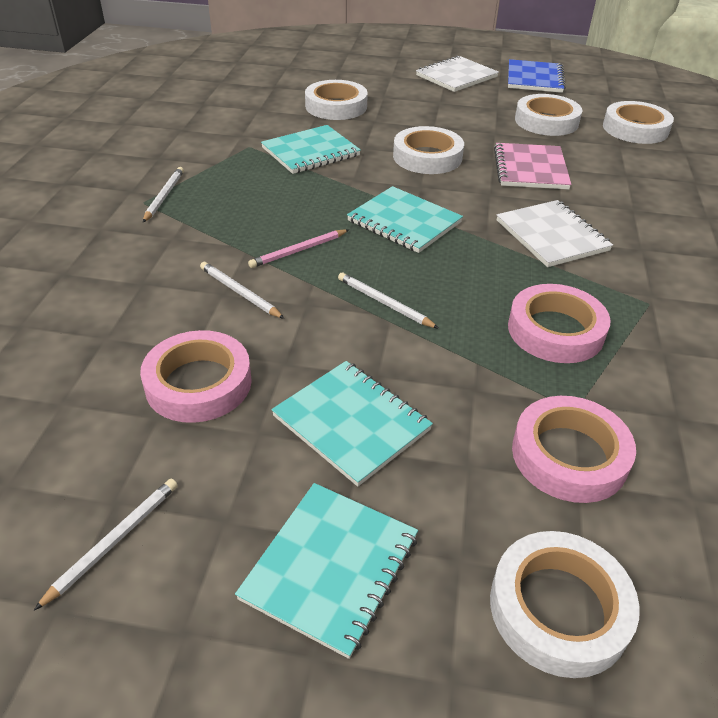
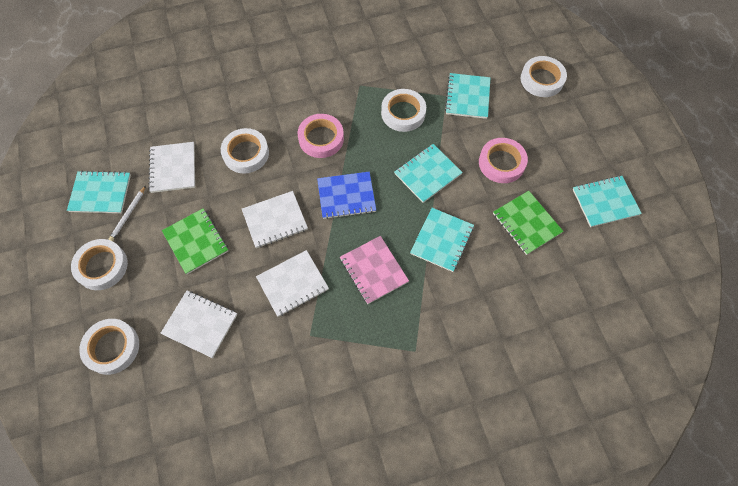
green notebook: 0 -> 2
pink pencil: 1 -> 0
pink tape: 3 -> 2
turquoise notebook: 4 -> 5
white notebook: 2 -> 4
white pencil: 4 -> 1

